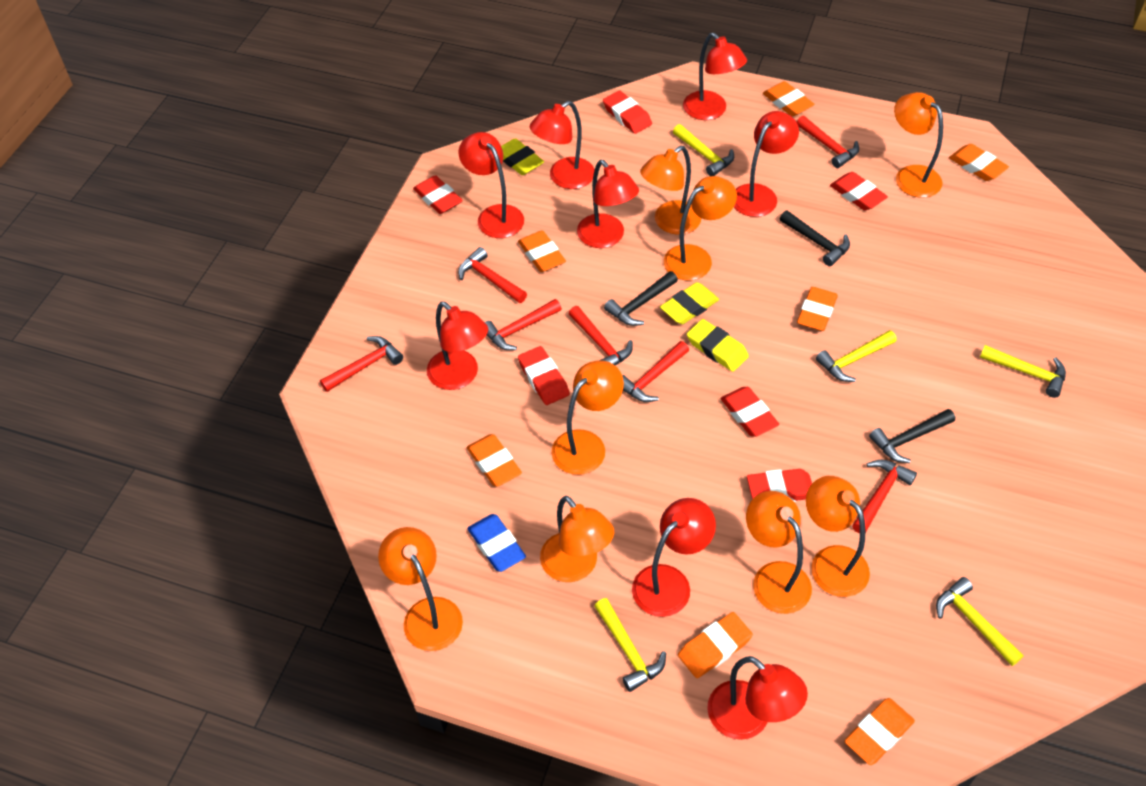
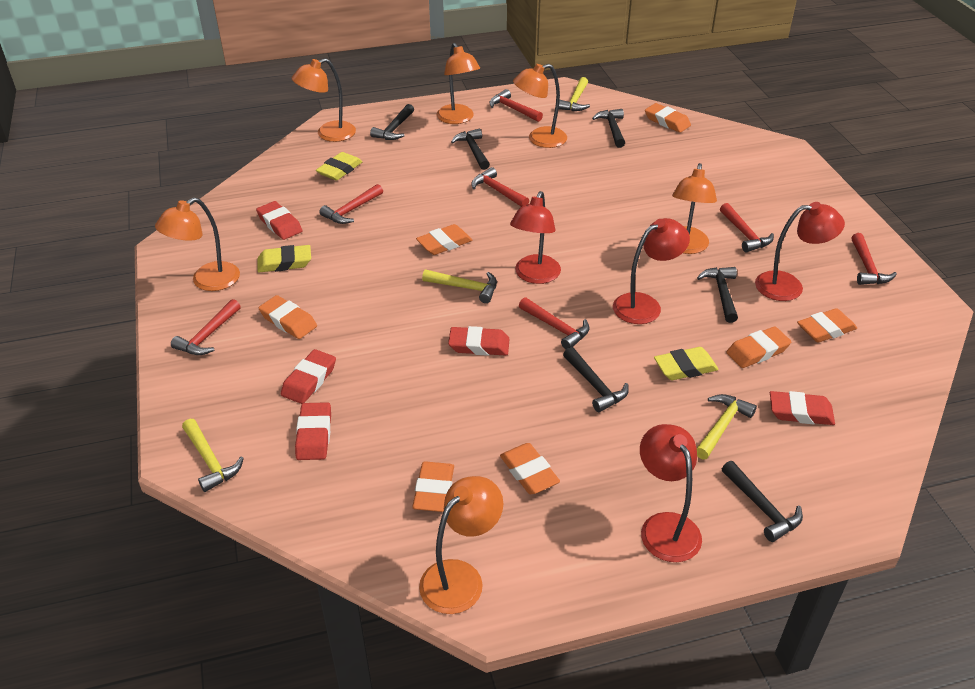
black hammer: 3 -> 6
blue eraser: 1 -> 0
orange lamp: 8 -> 6
red eraser: 6 -> 5
red lamp: 8 -> 4
yellow hammer: 5 -> 4

